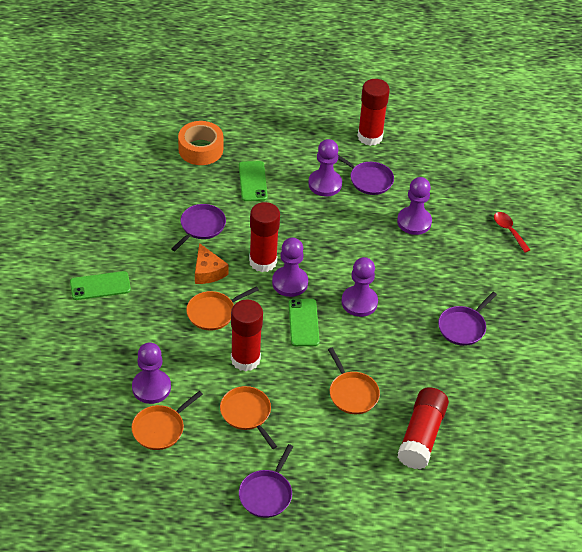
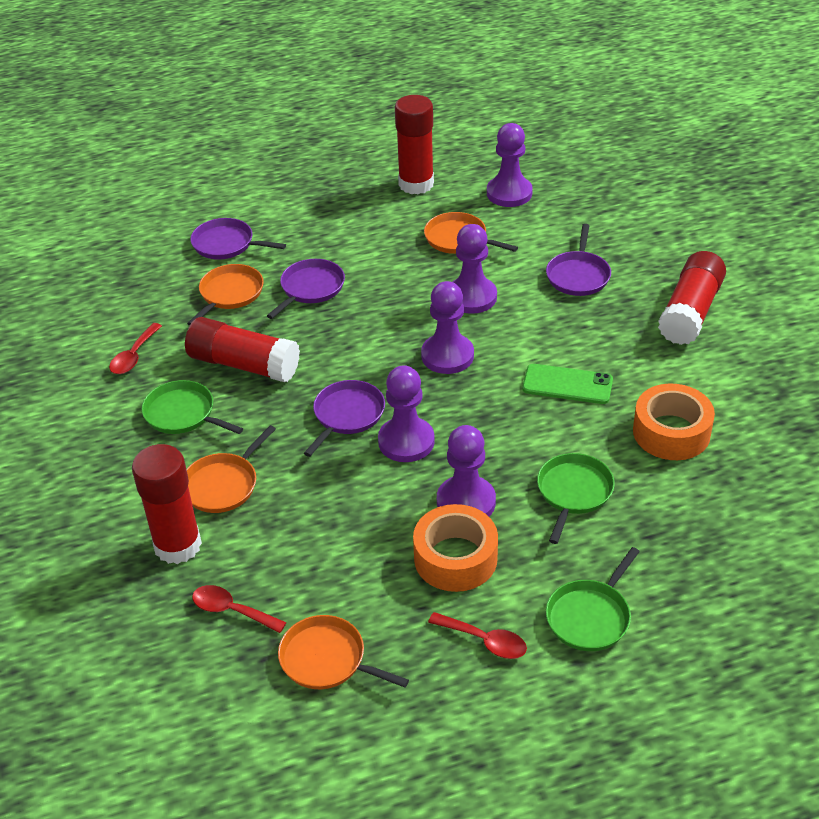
green pan: 0 -> 3
green phone: 3 -> 1
orange cheese: 1 -> 0
orange tape: 1 -> 2
red spoon: 1 -> 3

